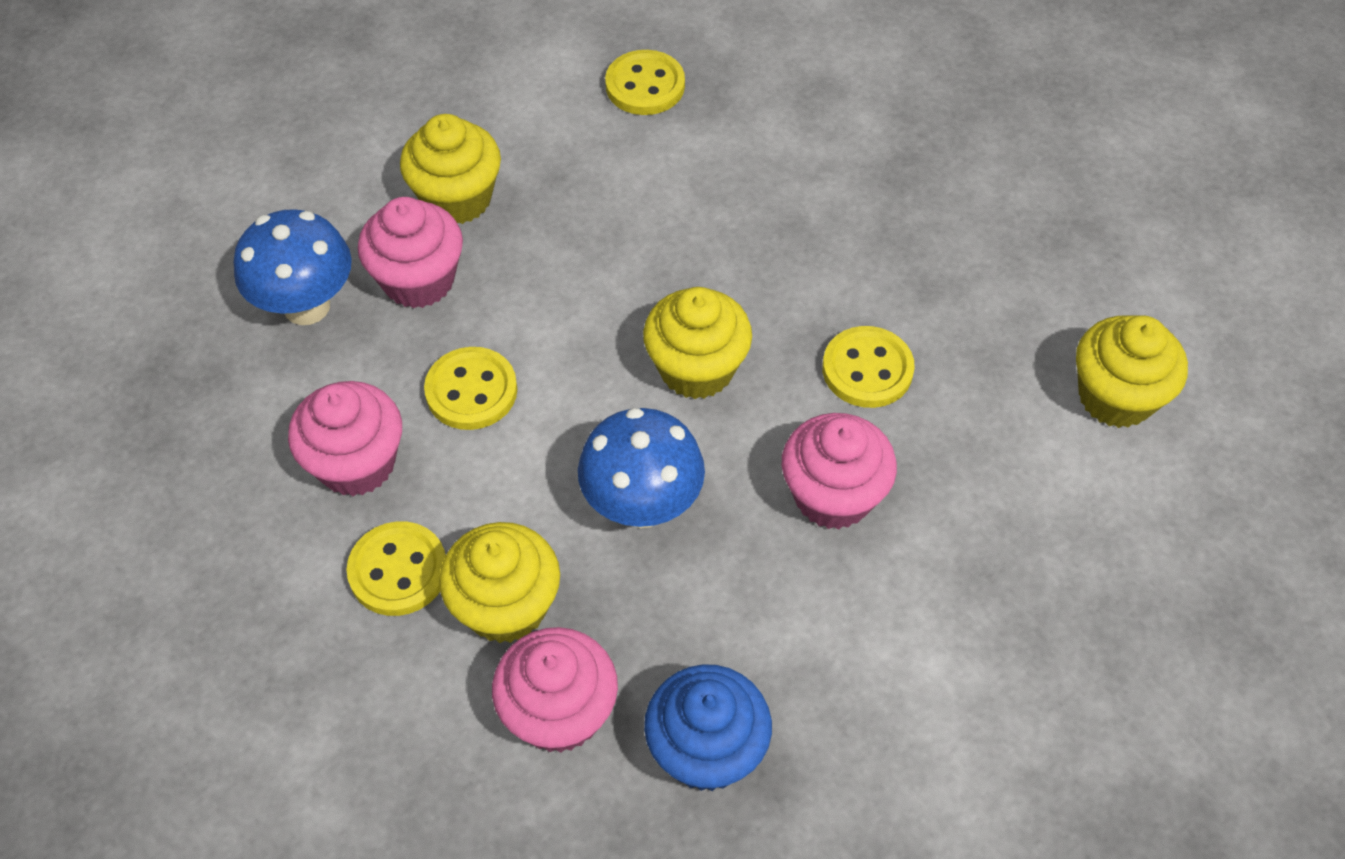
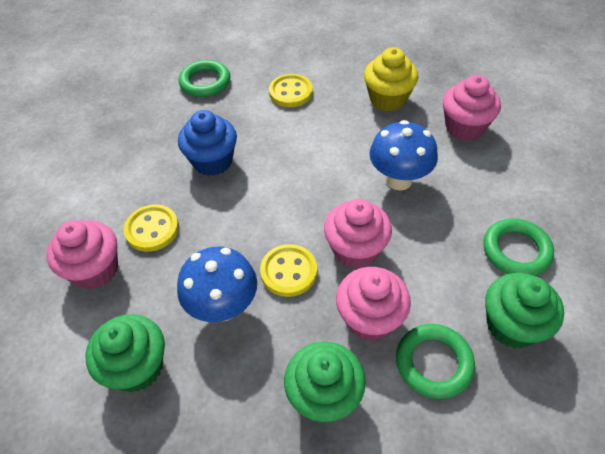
green cupcake: 0 -> 3
green ring: 0 -> 3
yellow button: 4 -> 3
yellow cupcake: 4 -> 1

